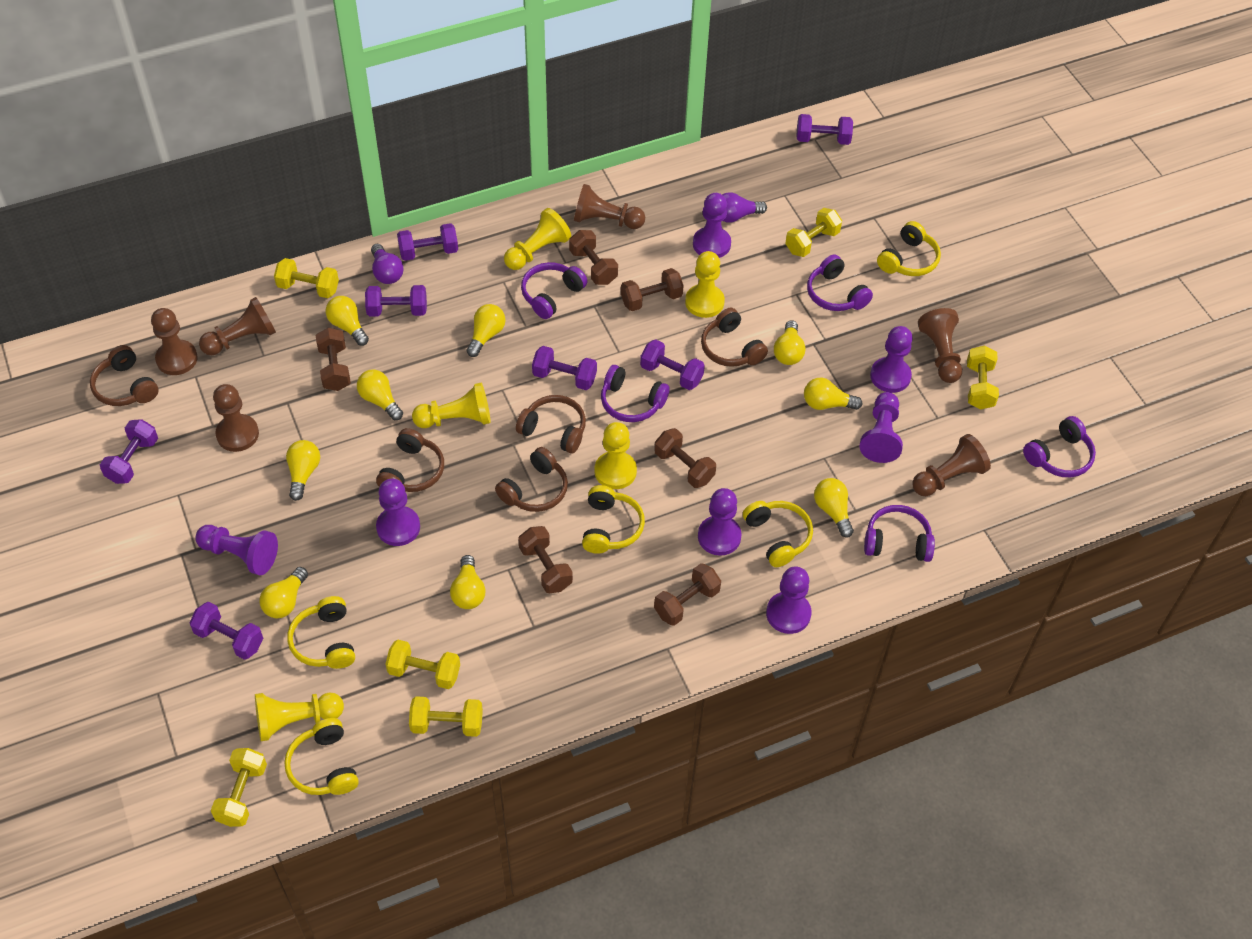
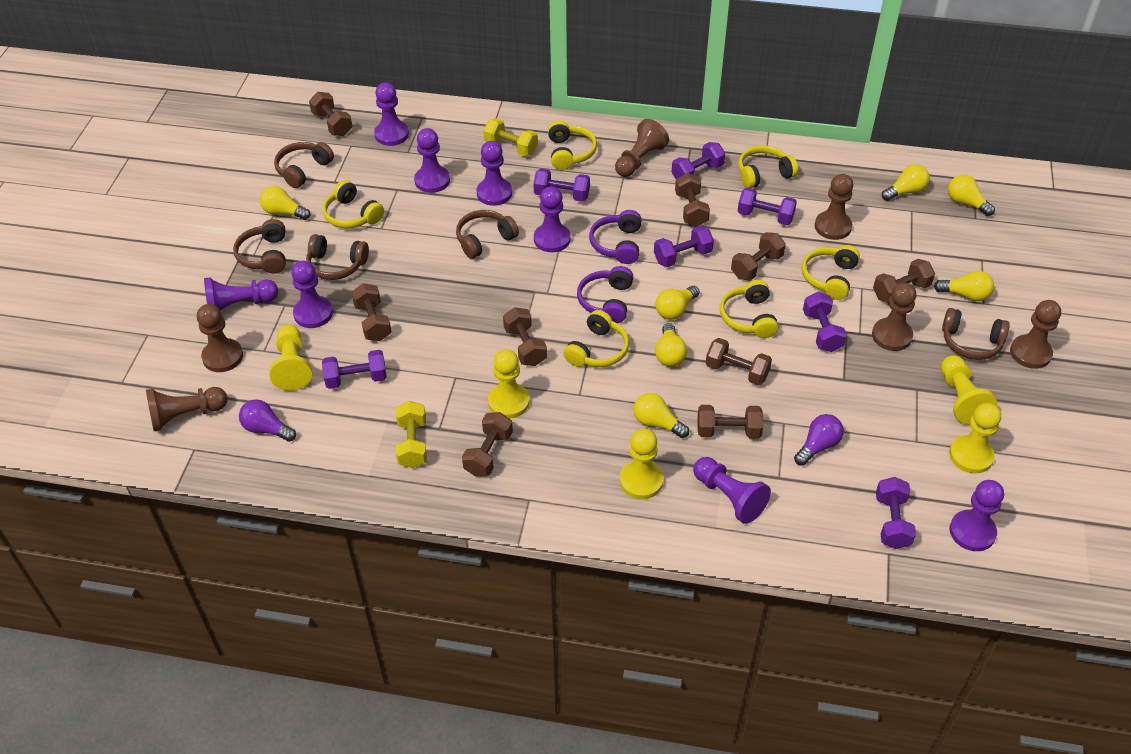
brown dumbbell: 6 -> 9
purple headphones: 5 -> 2
purple pawn: 7 -> 8
yellow dumbbell: 6 -> 2
yellow headphones: 5 -> 6
yellow light bulb: 9 -> 7

